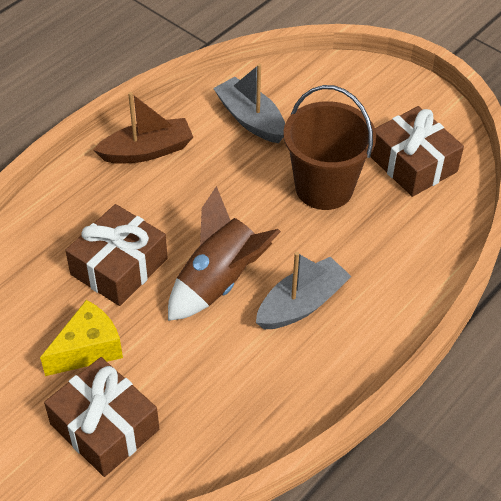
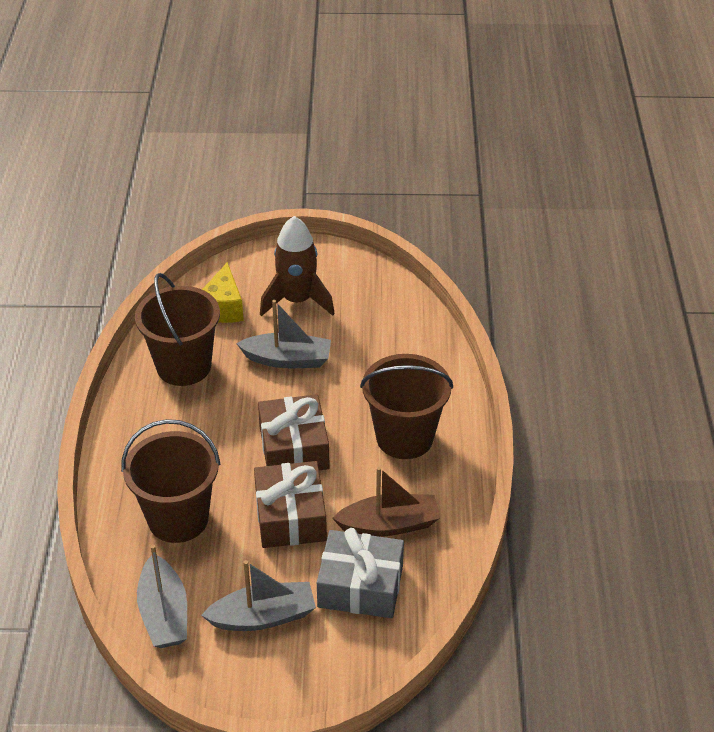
brown bucket: 1 -> 3
brown gift: 3 -> 2
grey boat: 2 -> 3
grey gift: 0 -> 1

